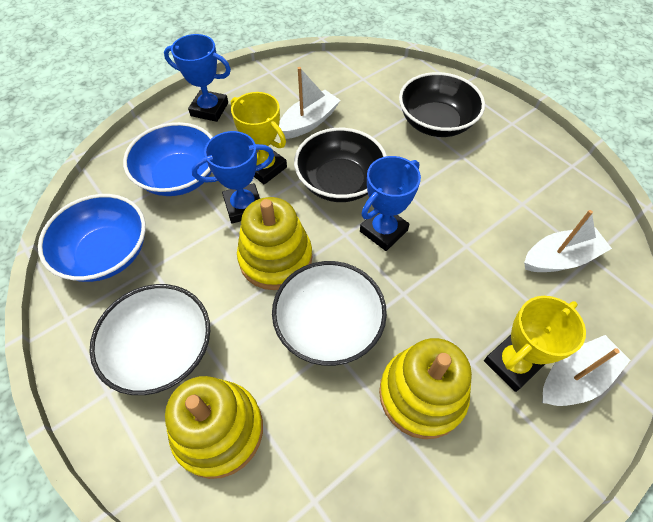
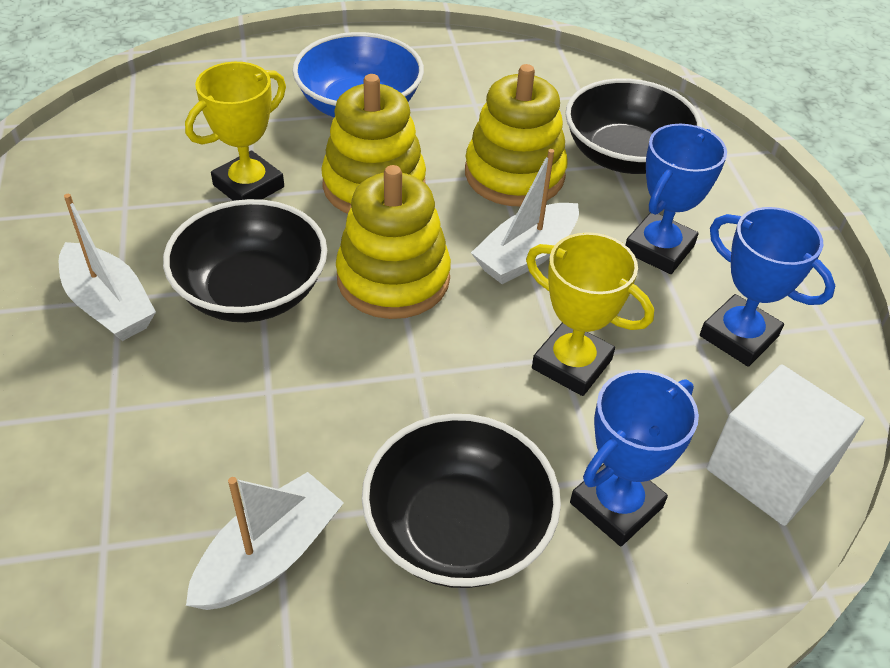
black bowl: 2 -> 3
blue bowl: 2 -> 1
white bowl: 2 -> 0
white cube: 0 -> 1

